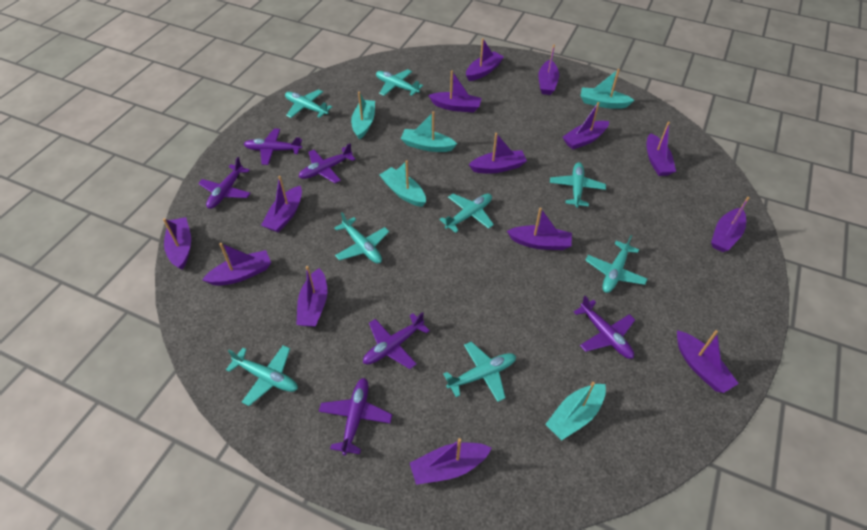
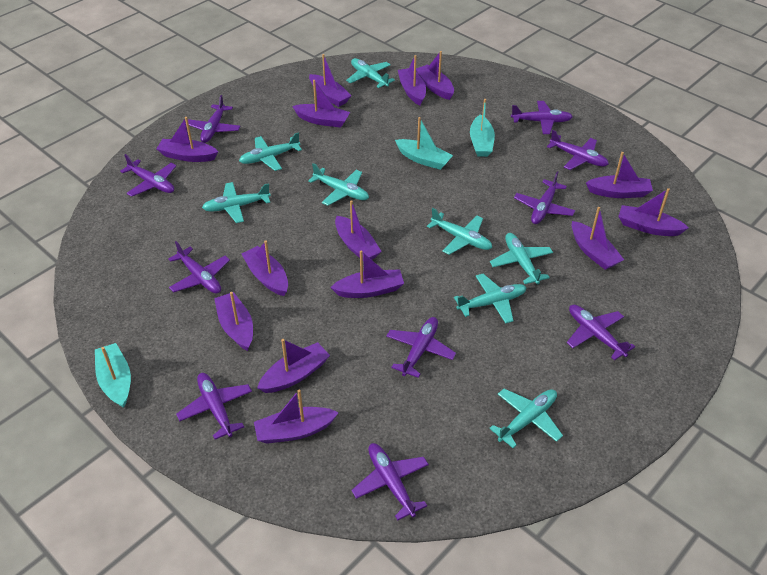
purple plane: 6 -> 10
turquoise boat: 5 -> 3

